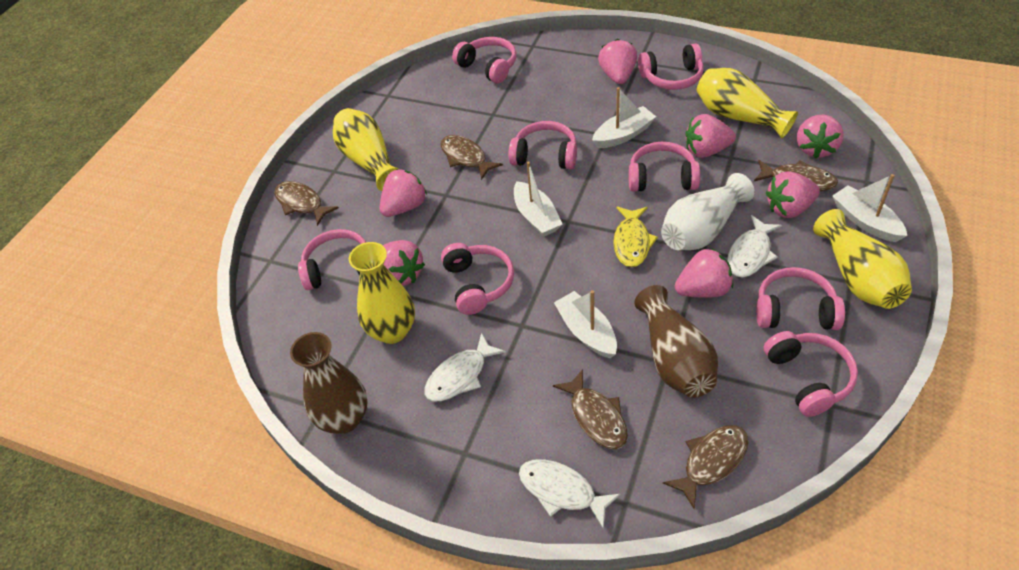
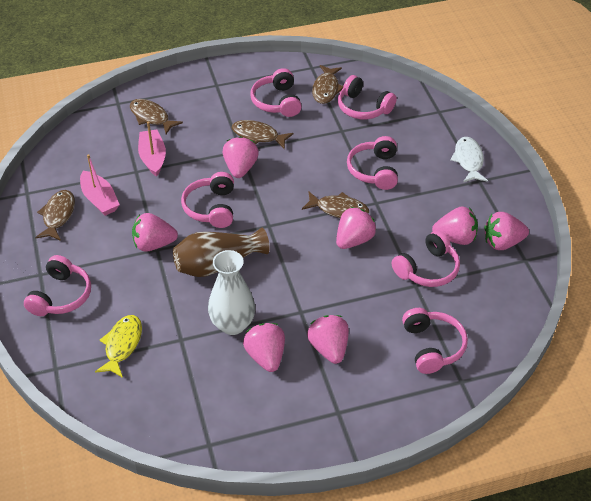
brown vase: 2 -> 1
pink boat: 0 -> 2
pink headphones: 8 -> 7
white boat: 4 -> 0
white fish: 3 -> 1
yellow vase: 4 -> 0

